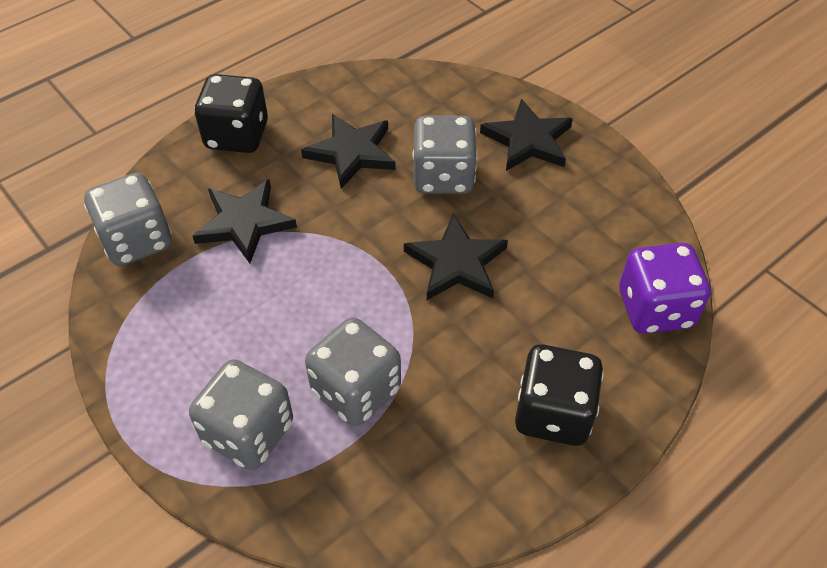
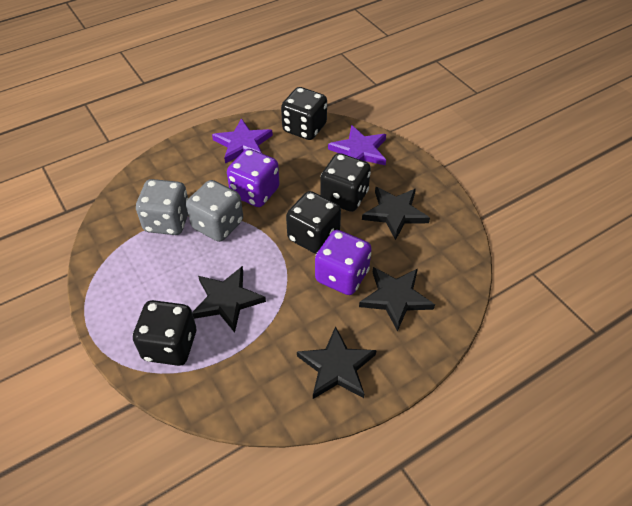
black dice: 2 -> 4
grey dice: 4 -> 2
purple dice: 1 -> 2
purple star: 0 -> 2

